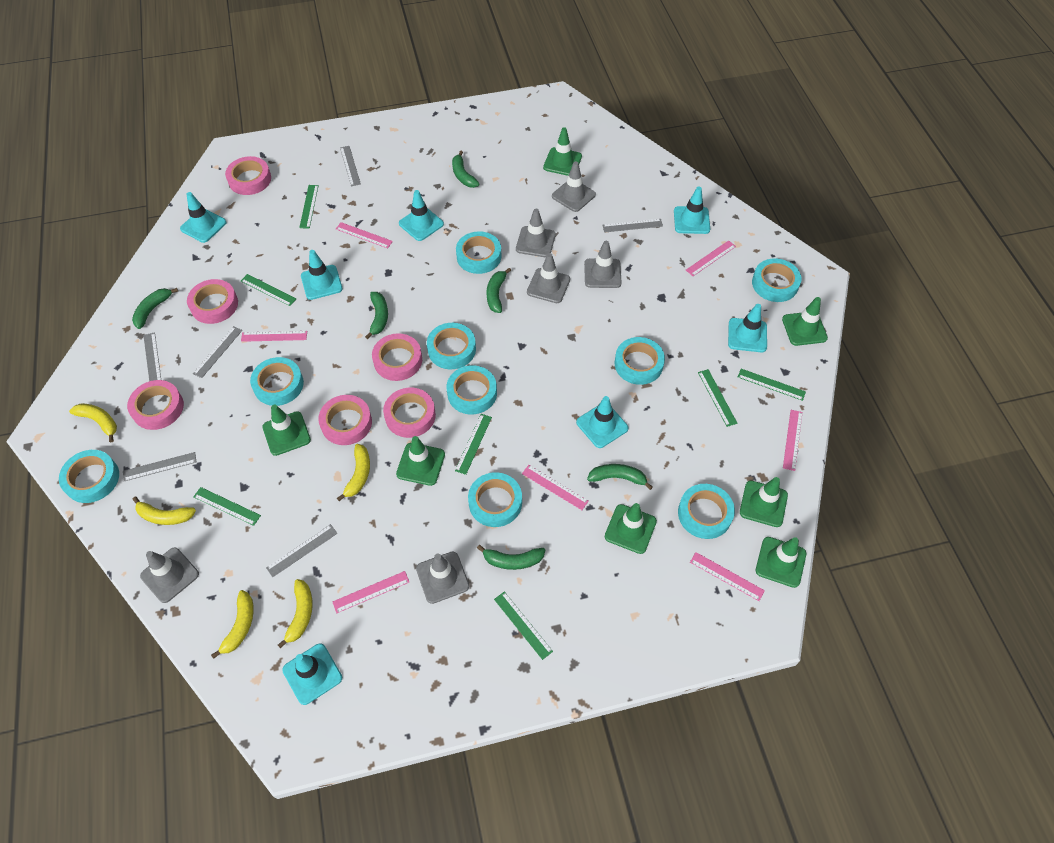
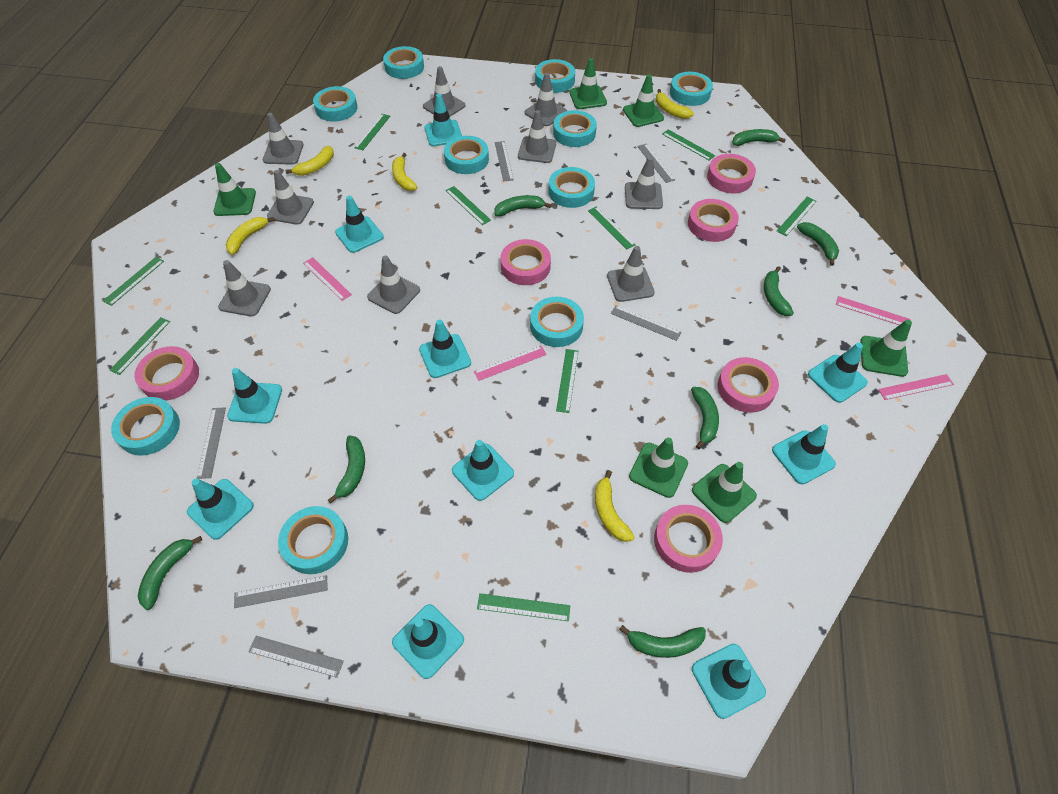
green banana: 6 -> 8
green ruler: 7 -> 9
green traffic cone: 7 -> 6
grey traffic cone: 6 -> 9
pink ruler: 7 -> 4
turquoise tape: 9 -> 10
turquoise traffic cone: 7 -> 10

